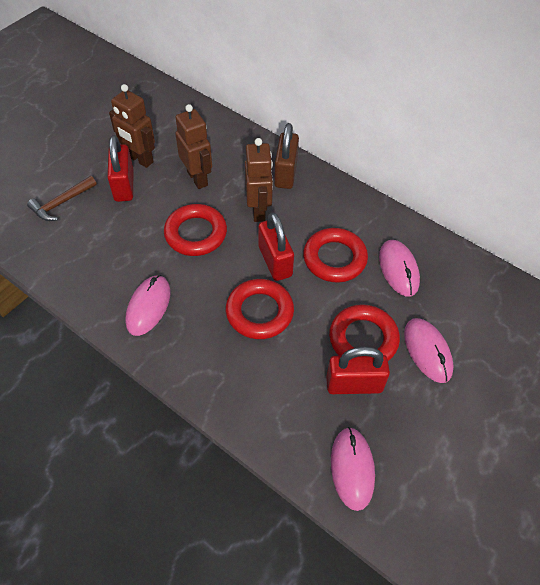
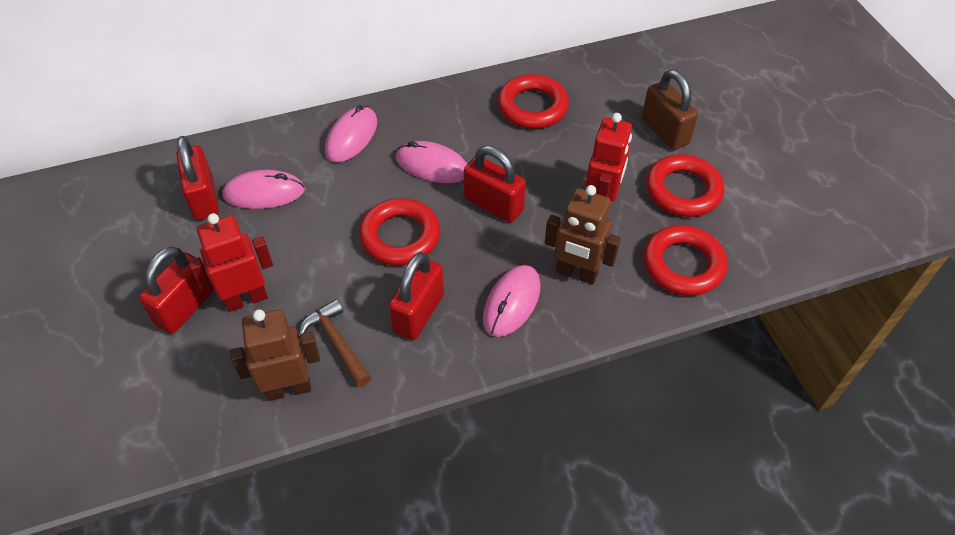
brown robot: 3 -> 2
red padlock: 3 -> 4
red robot: 0 -> 2

